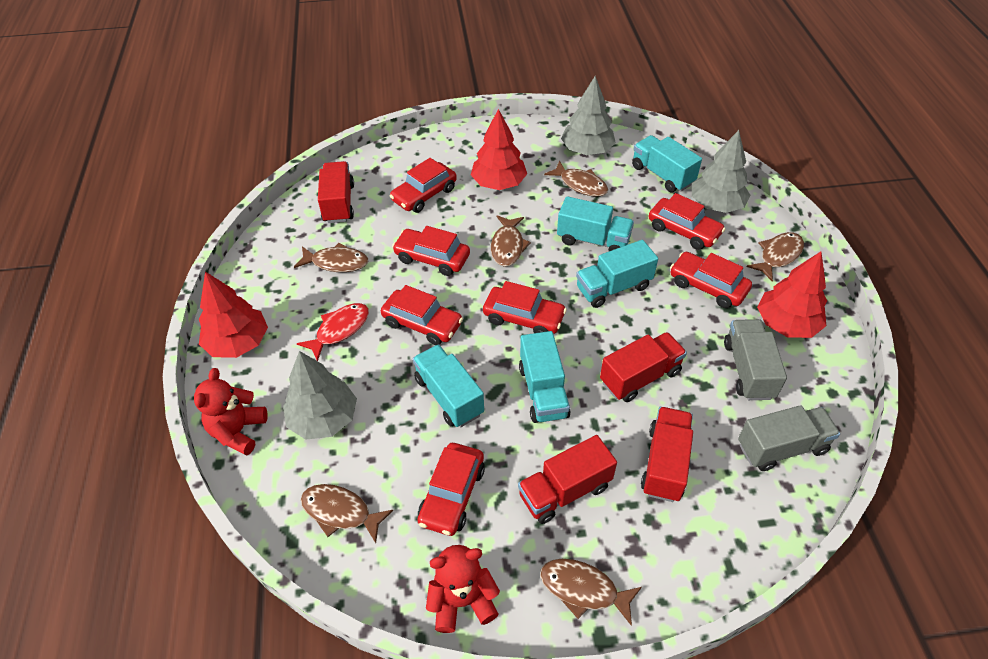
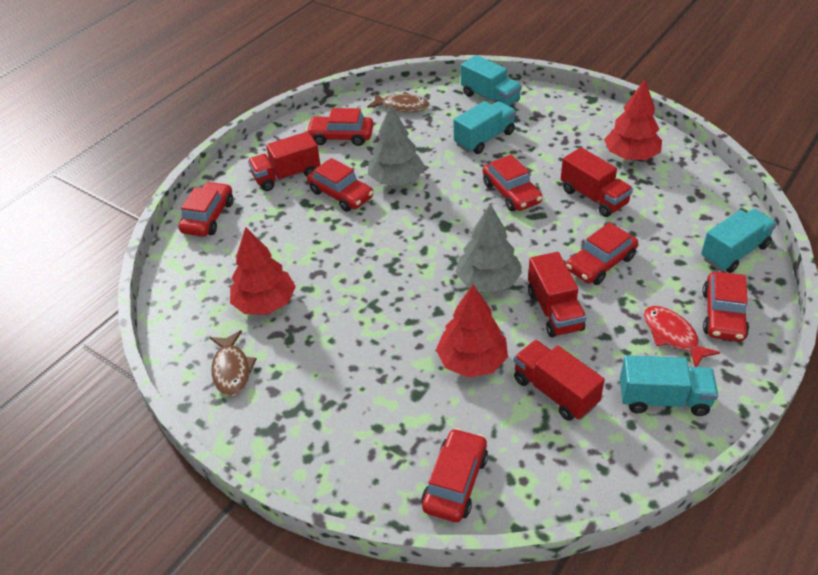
brown fish: 6 -> 2
grey tree: 3 -> 2
grey truck: 2 -> 0
red teddy bear: 2 -> 0
turquoise truck: 5 -> 4

